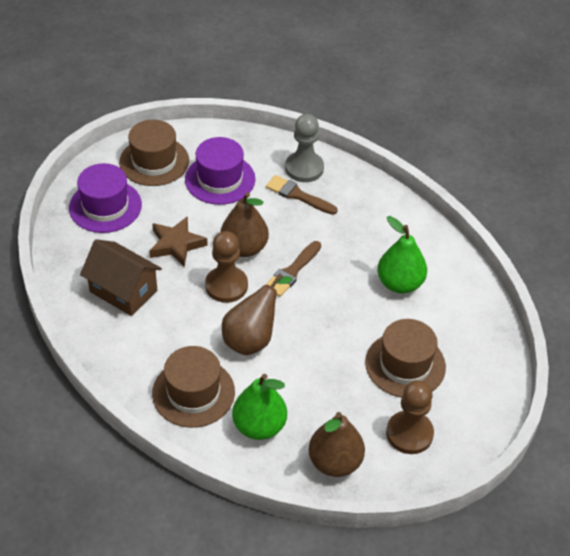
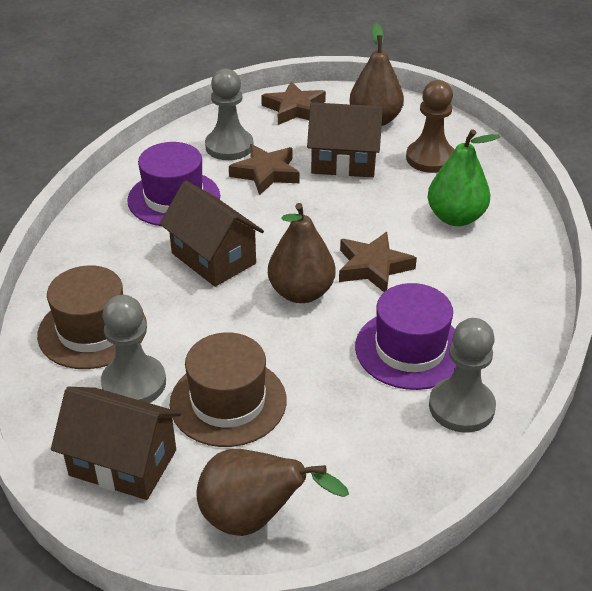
brown brush: 2 -> 0
brown hat: 3 -> 2
brown house: 1 -> 3
brown pawn: 2 -> 1
brown star: 1 -> 3
green pear: 2 -> 1
grey pawn: 1 -> 3

